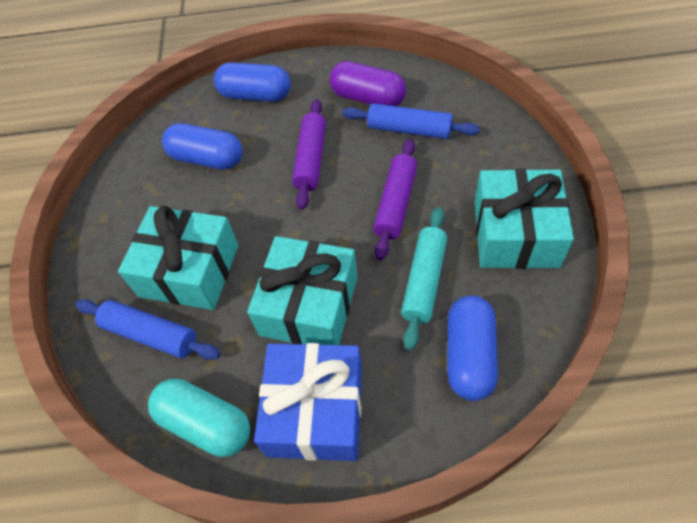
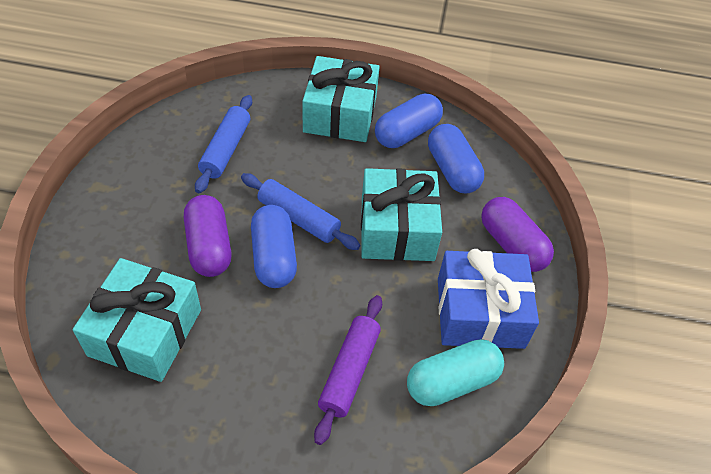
purple capsule: 1 -> 2
purple rolling pin: 2 -> 1
turquoise rolling pin: 1 -> 0

